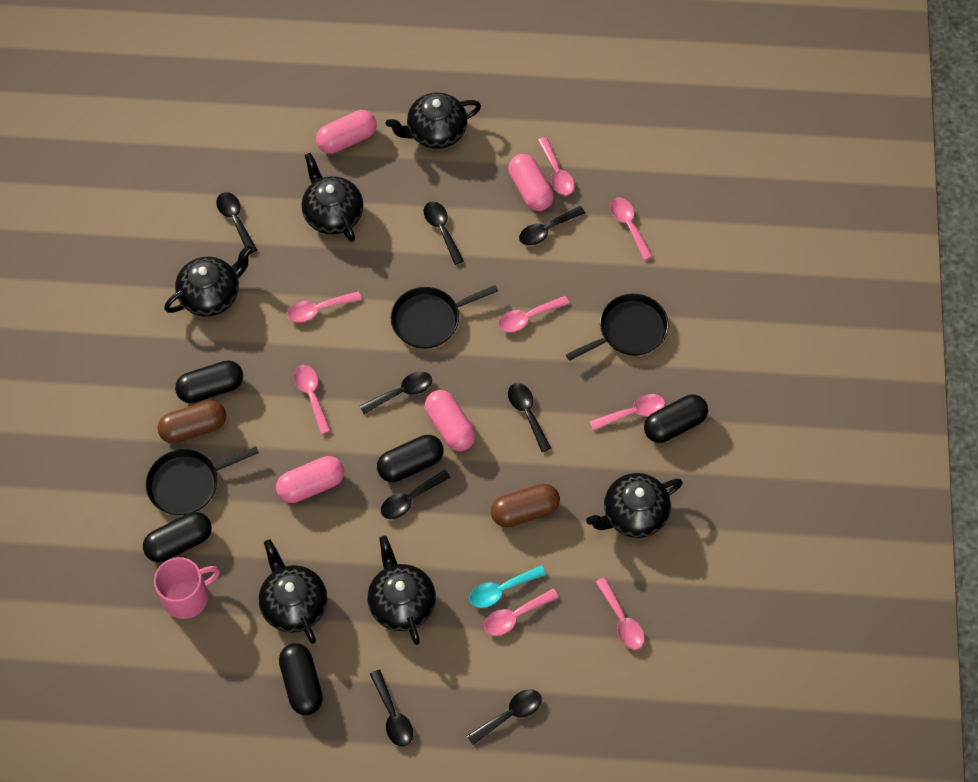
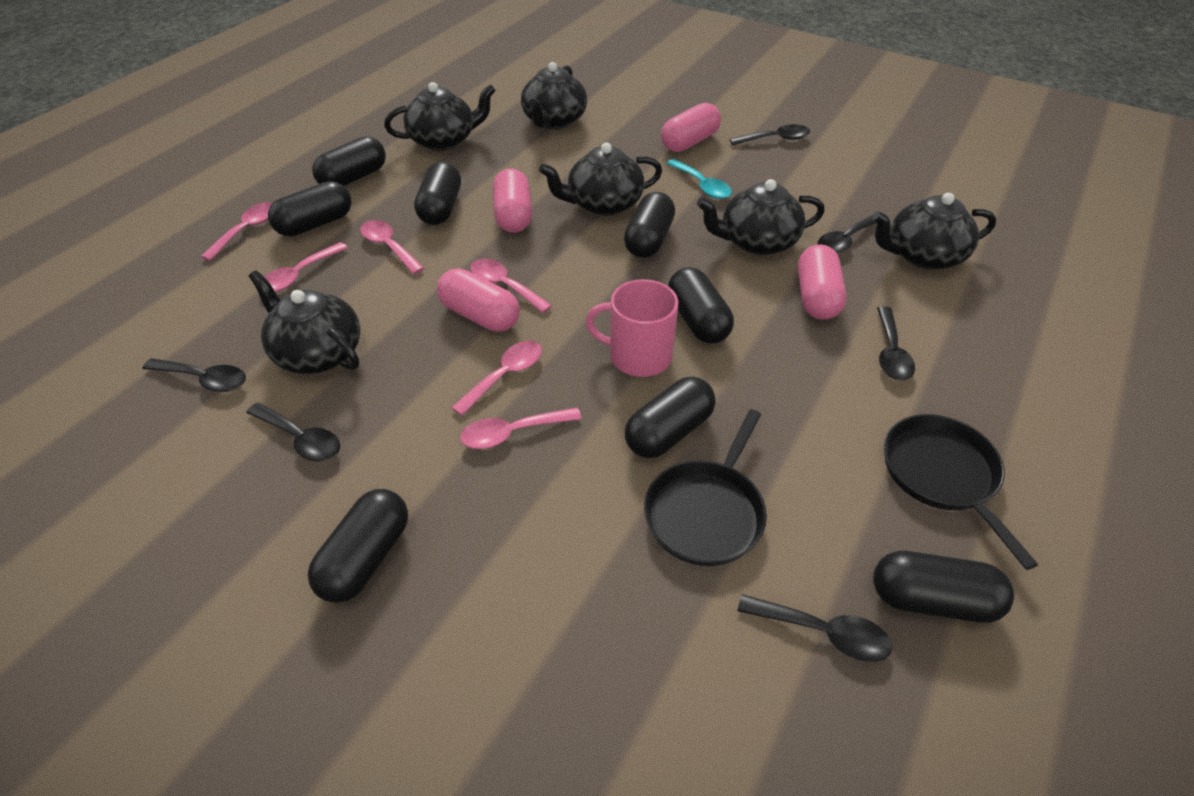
black capsule: 5 -> 8
black pan: 3 -> 2
black spoon: 8 -> 6
brown capsule: 2 -> 0
pink spoon: 8 -> 6

